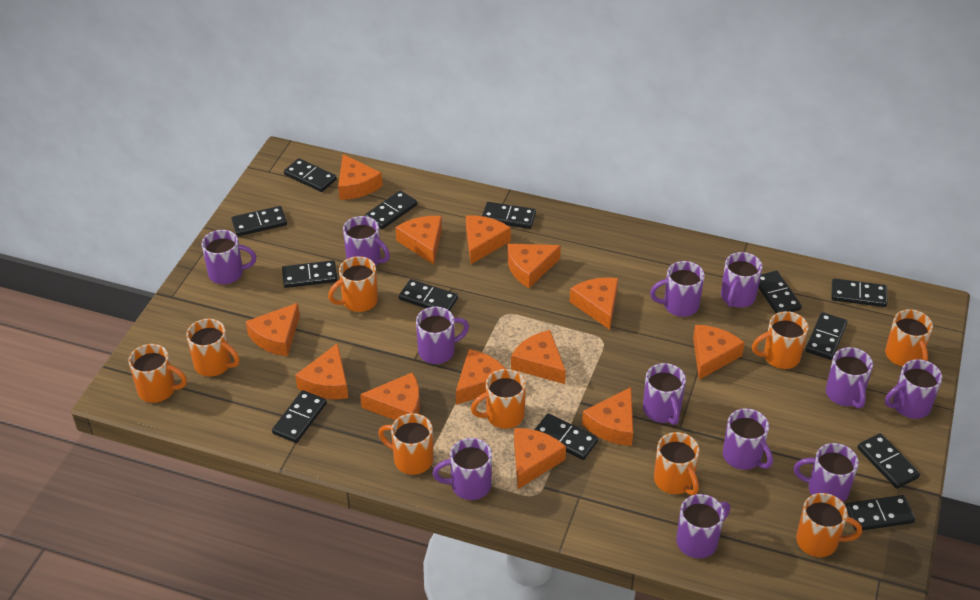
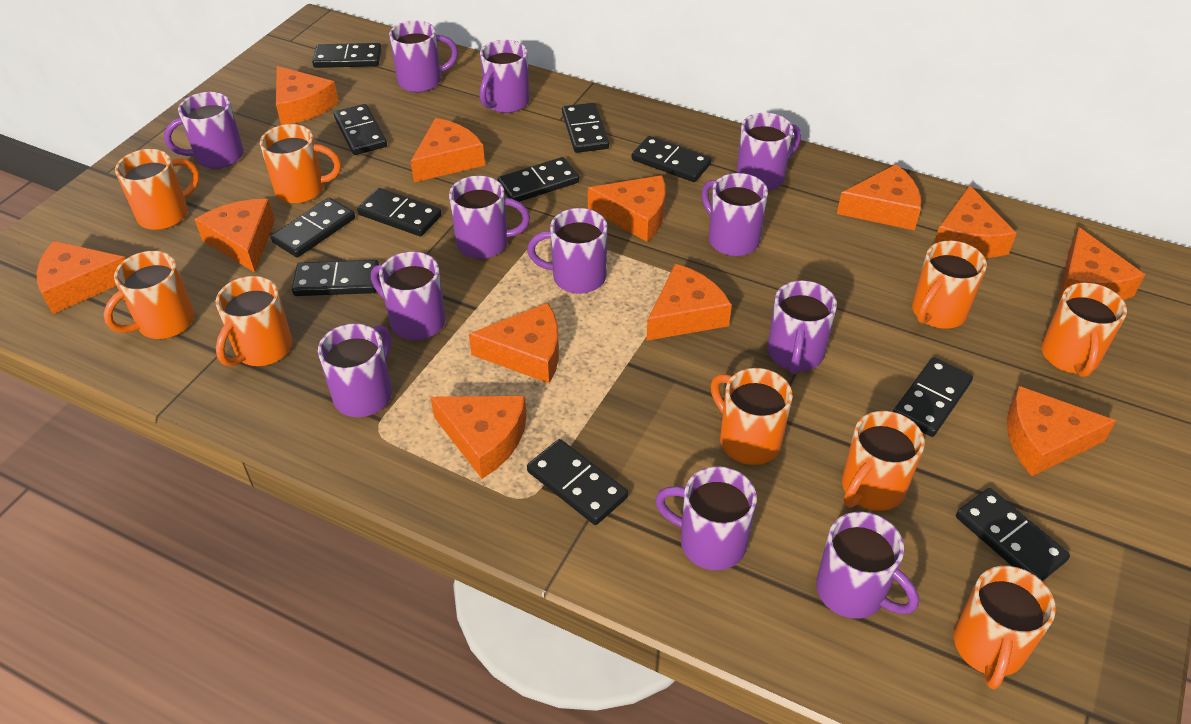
black domino: 13 -> 11
orange cheese: 13 -> 12

